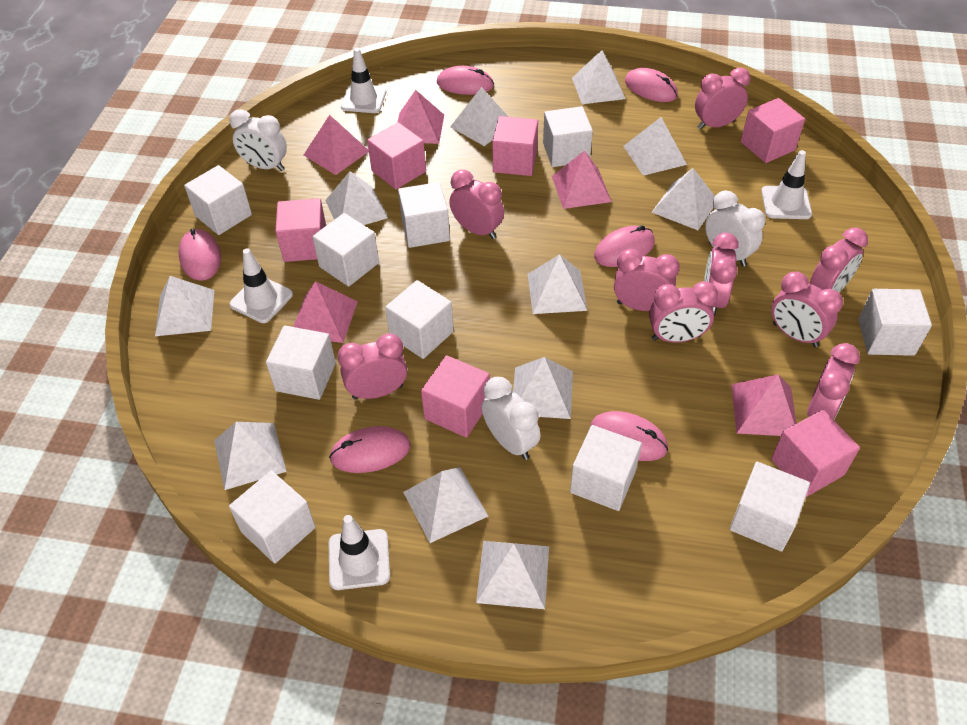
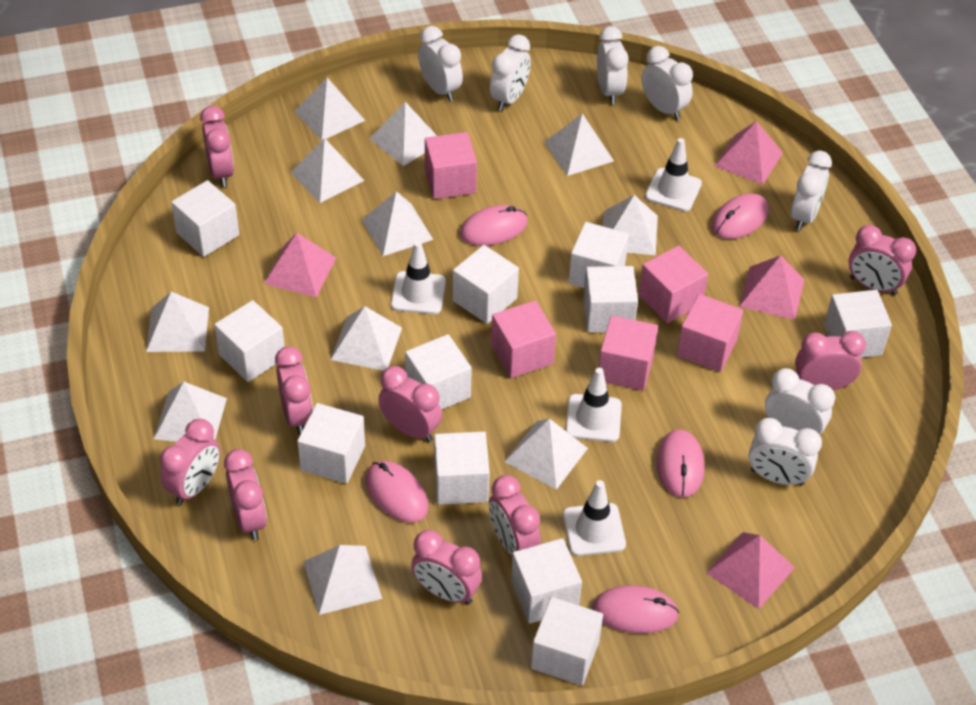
pink cube: 6 -> 5
pink mouse: 6 -> 5
pink pyramid: 5 -> 4
white clock: 3 -> 7
white cube: 10 -> 11

